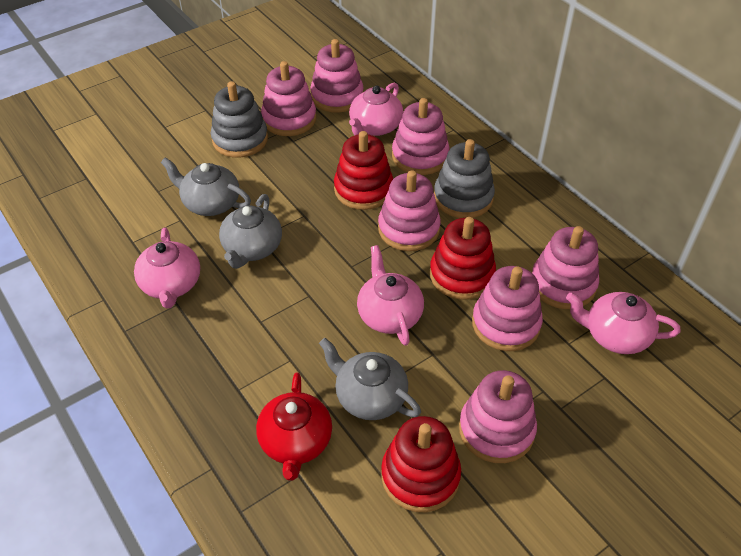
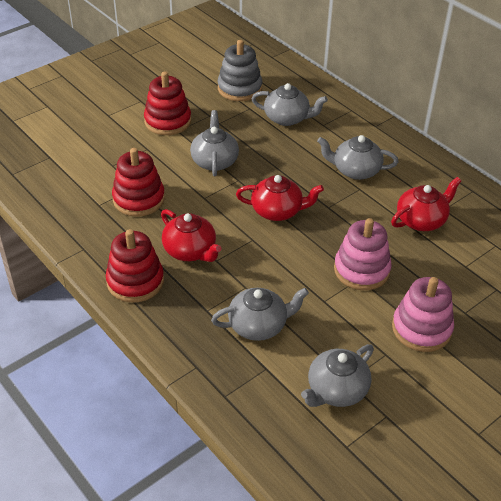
grey stacking toy: 2 -> 1
grey teapot: 3 -> 5
pink stacking toy: 7 -> 2
pink teapot: 4 -> 0
red teapot: 1 -> 3

